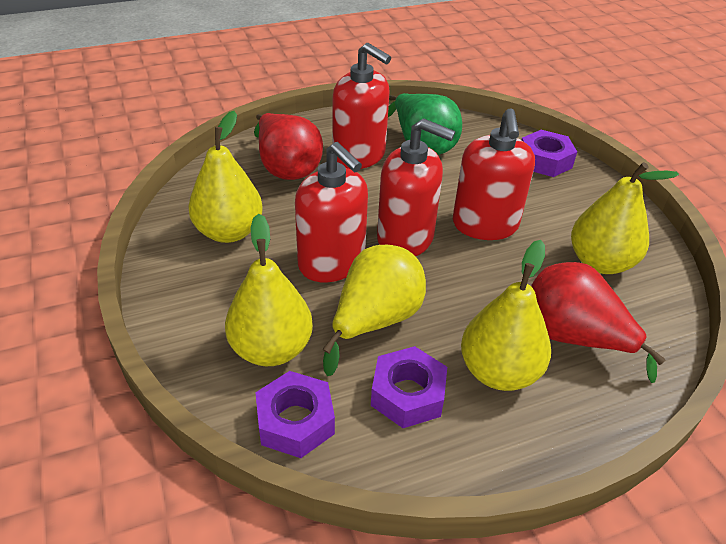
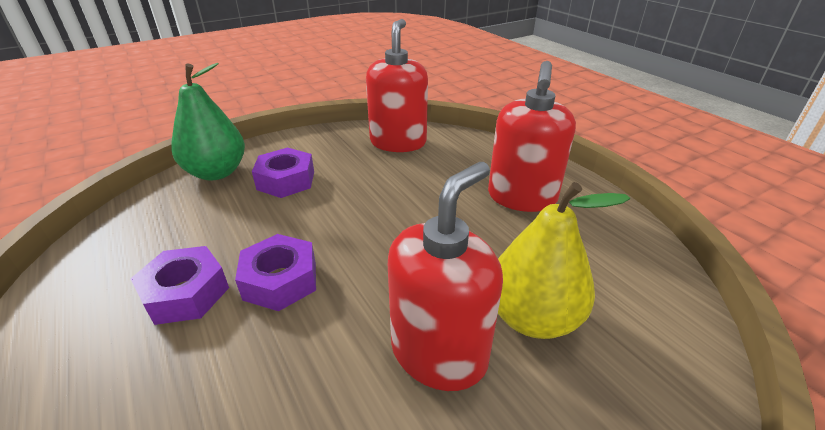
red pear: 2 -> 0
red soap dispenser: 4 -> 3
yellow pear: 5 -> 1

